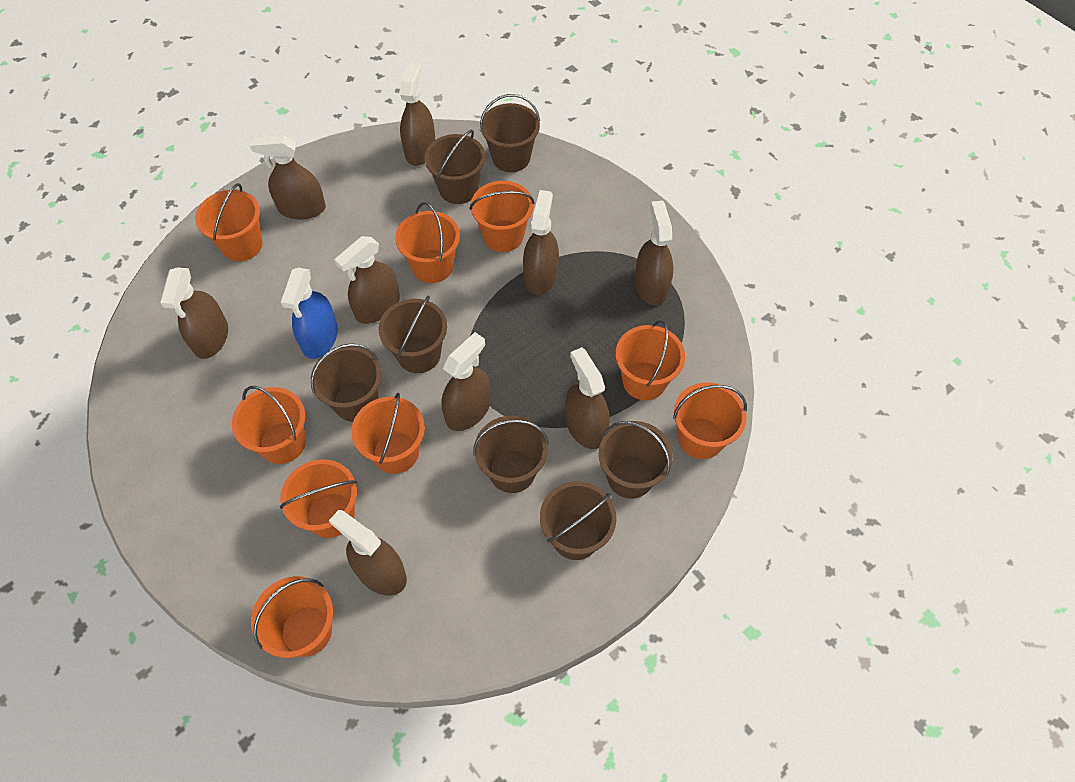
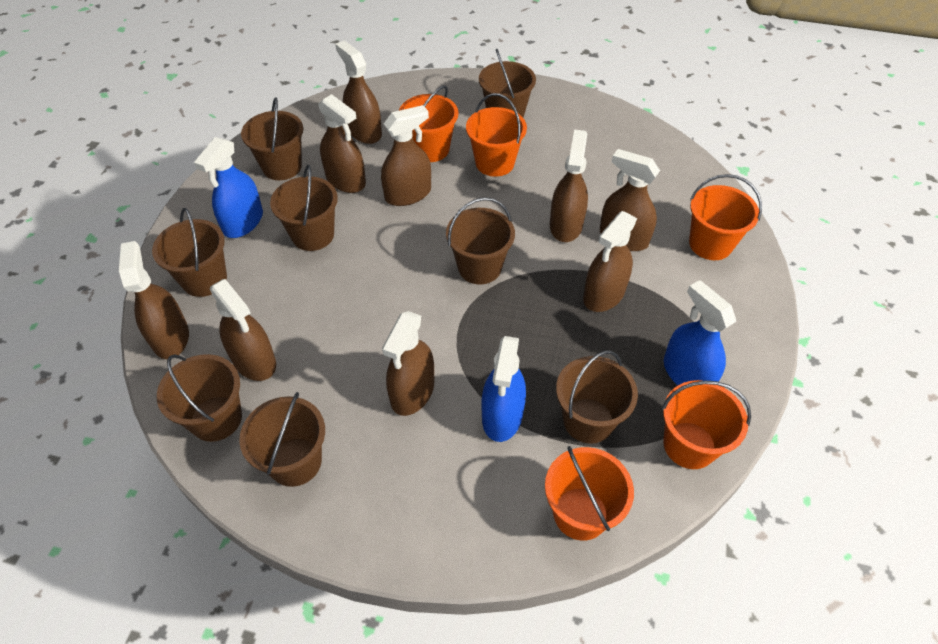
blue spray bottle: 1 -> 3
brown bucket: 7 -> 8
orange bucket: 9 -> 5

